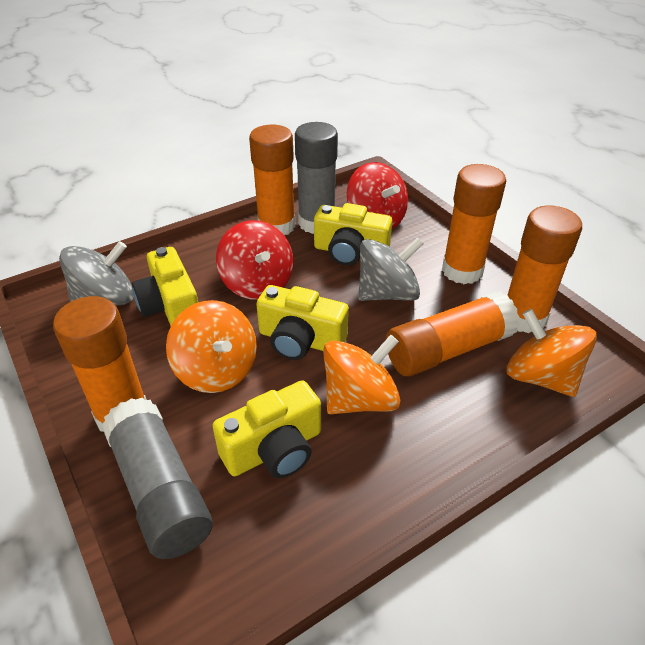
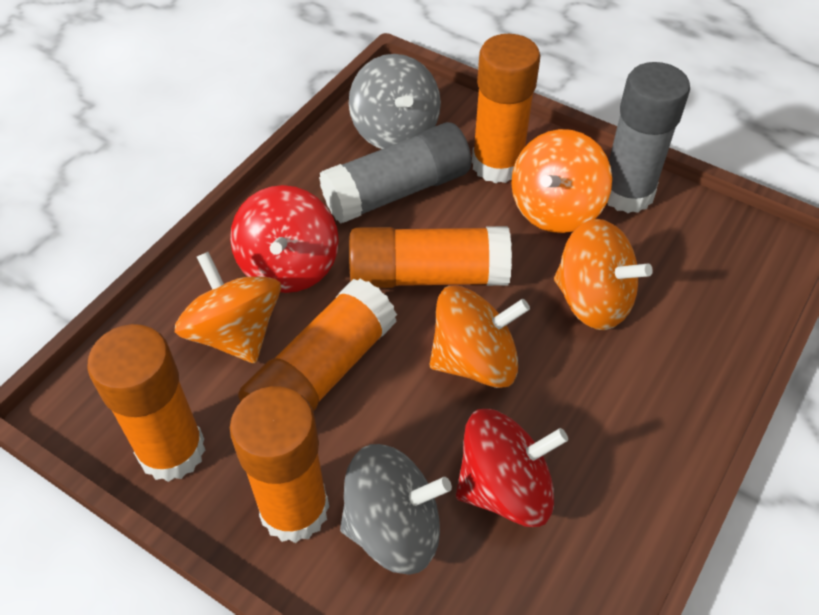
orange spinning top: 3 -> 4
yellow camera: 4 -> 0

